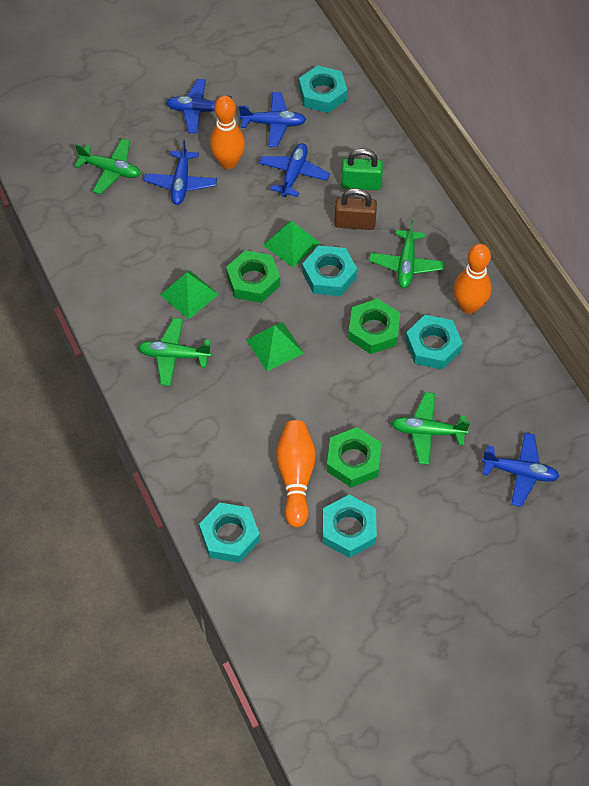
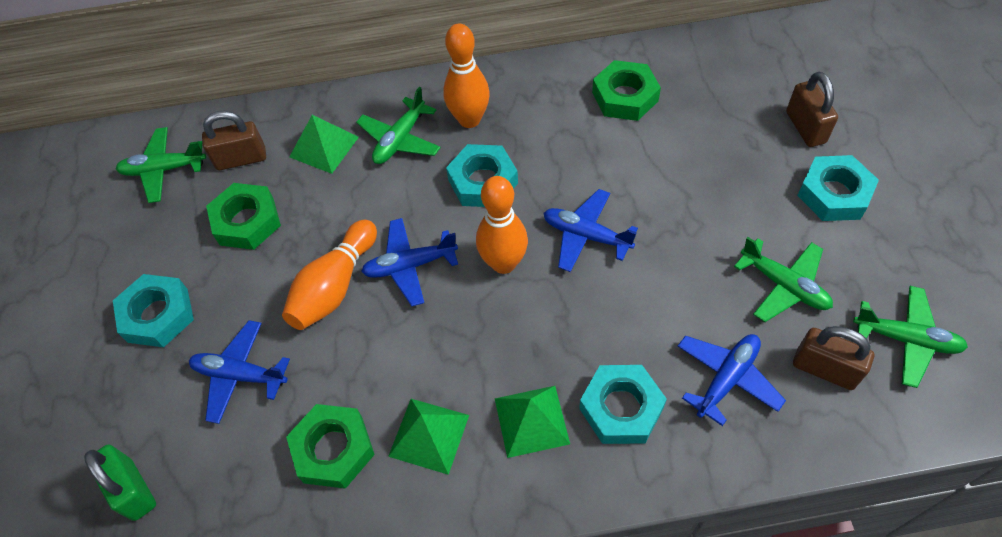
blue plane: 5 -> 4
brown padlock: 1 -> 3
turquoise nut: 5 -> 4

